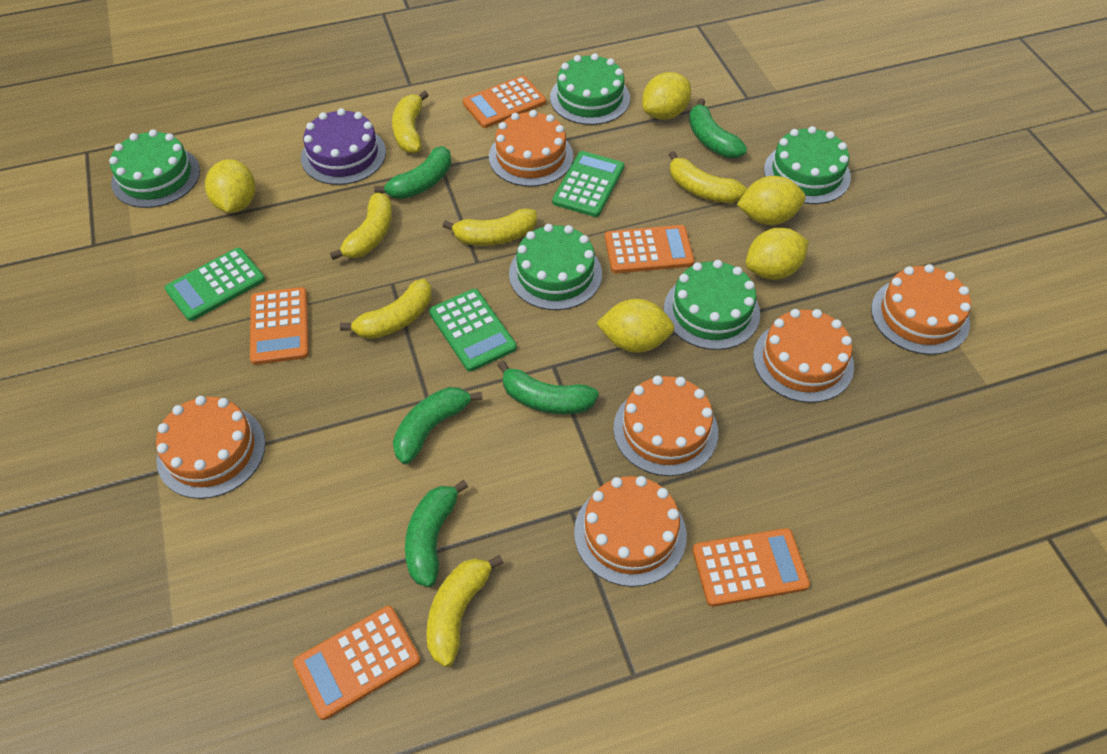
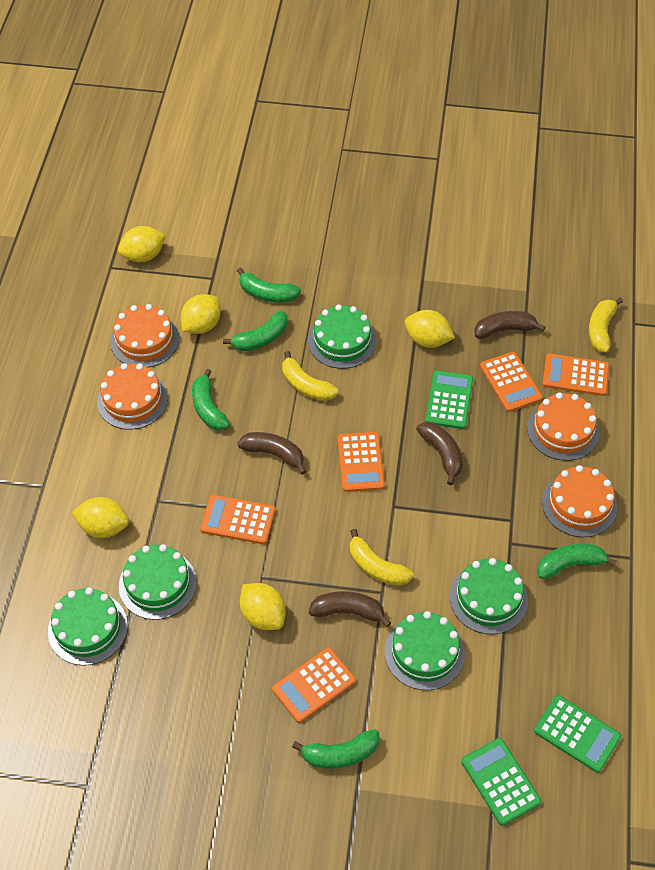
brown banana: 0 -> 4
orange cake: 6 -> 4
purple cake: 1 -> 0
yellow banana: 6 -> 3

